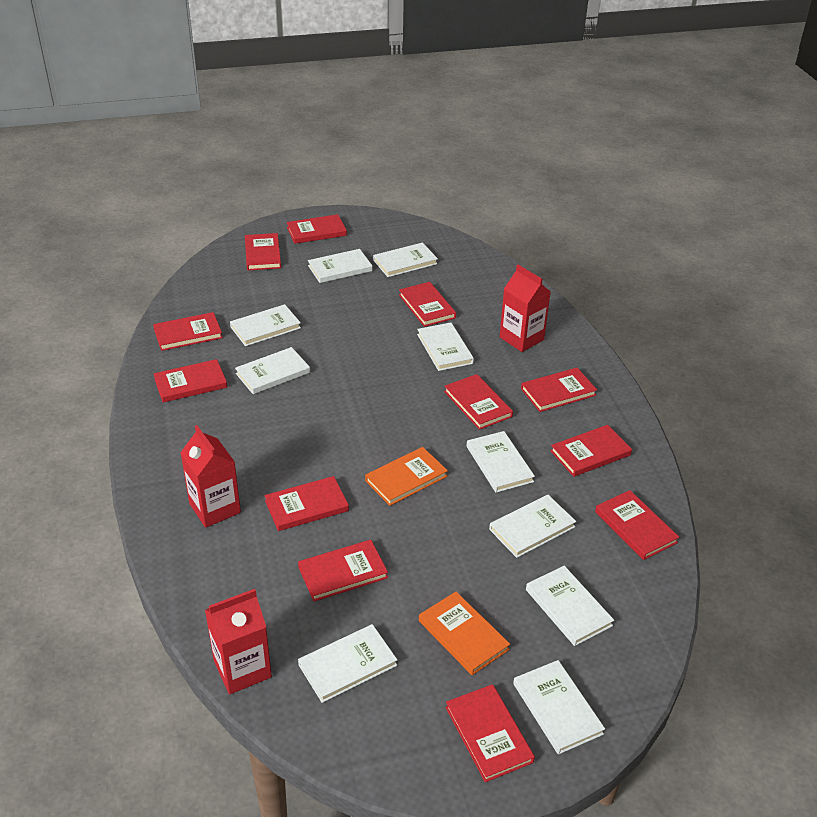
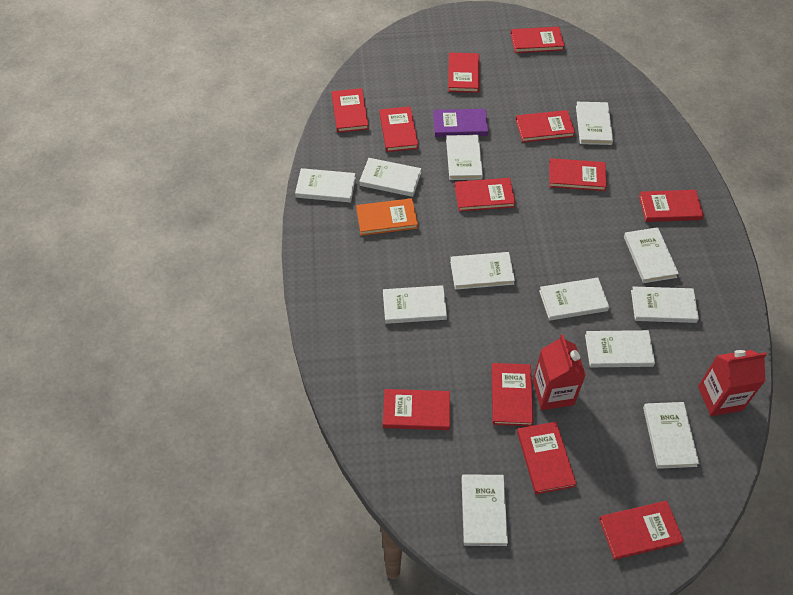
orange book: 2 -> 1
purple book: 0 -> 1
red carton: 3 -> 2
white book: 10 -> 12

